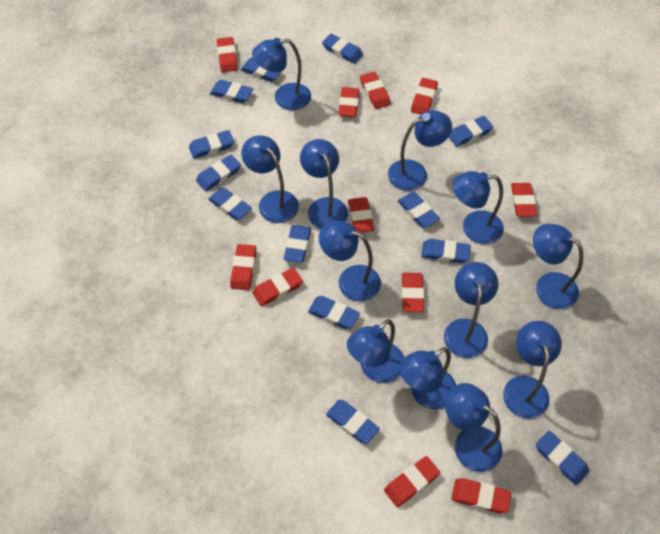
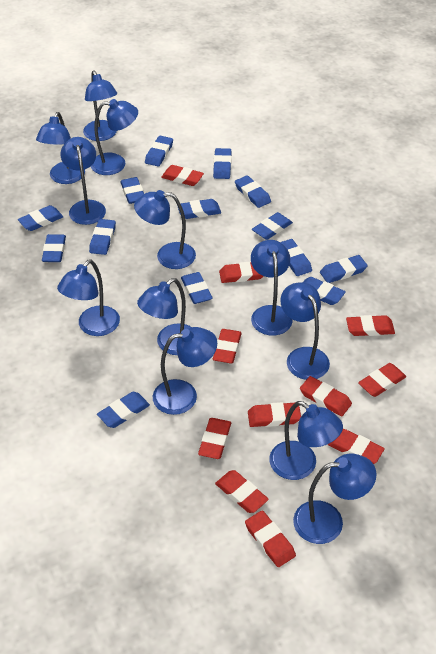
blue eraser: 13 -> 14

